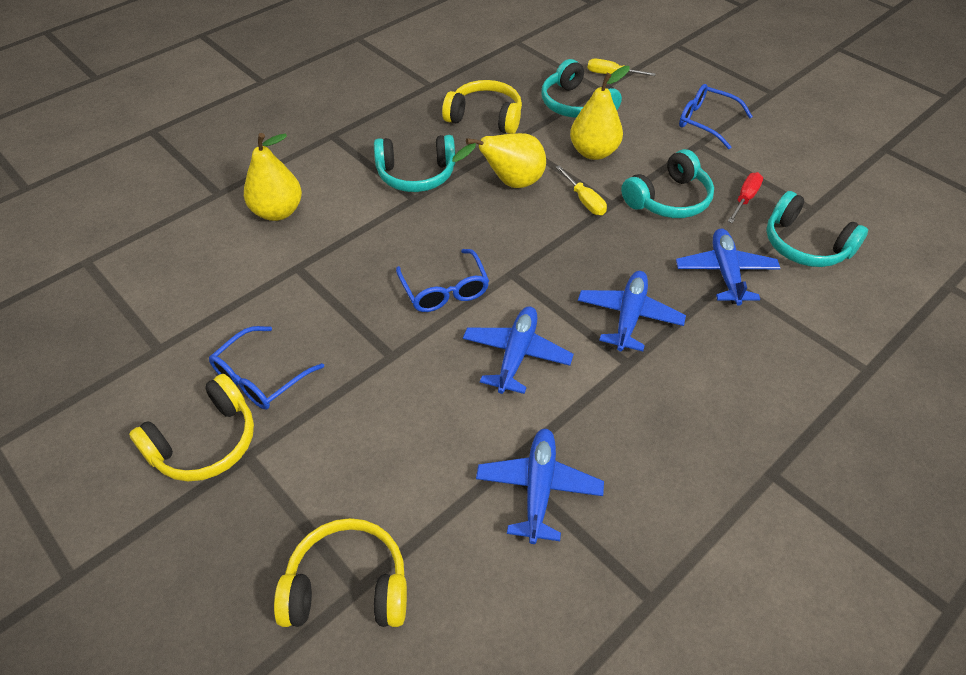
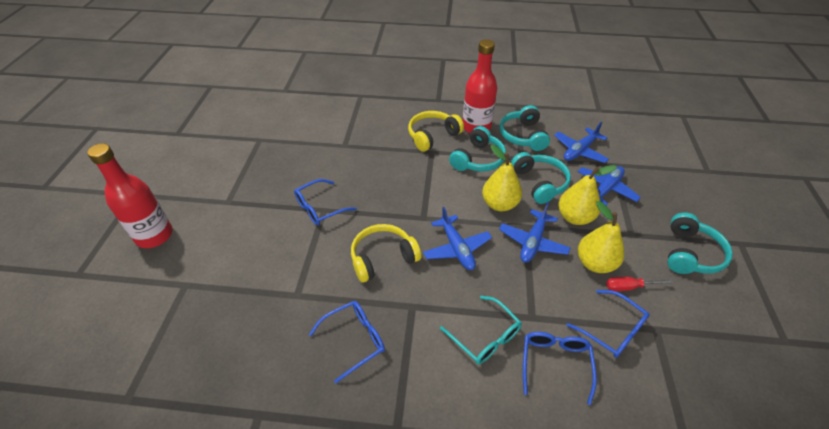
blue glasses: 3 -> 4
red bottle: 0 -> 2
turquoise glasses: 0 -> 1
yellow headphones: 3 -> 2
yellow screwdriver: 2 -> 0

